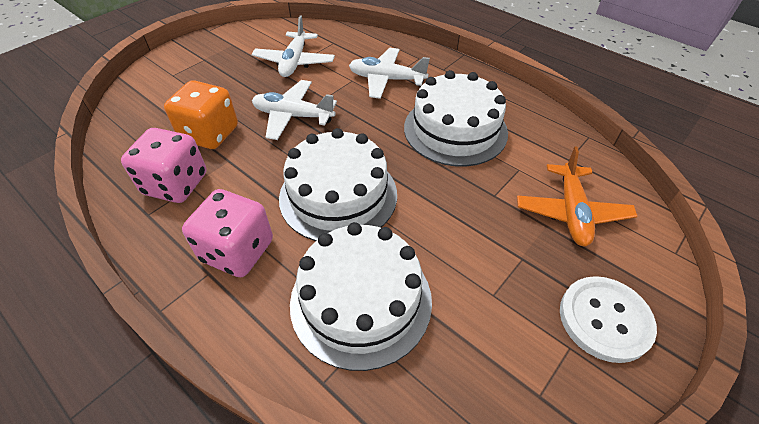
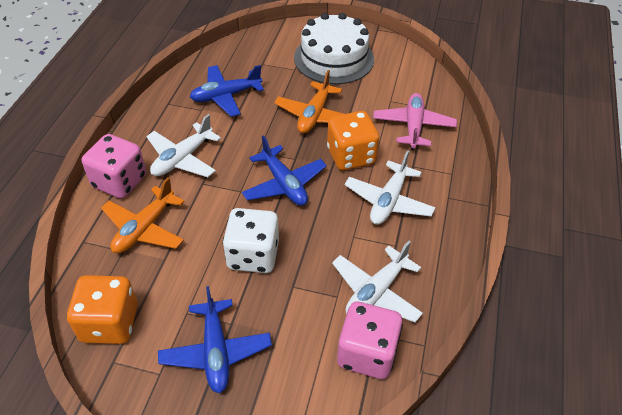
blue plane: 0 -> 3
orange dice: 1 -> 2
orange plane: 1 -> 2
pink plane: 0 -> 1
white button: 1 -> 0
white cake: 3 -> 1
white dice: 0 -> 1

